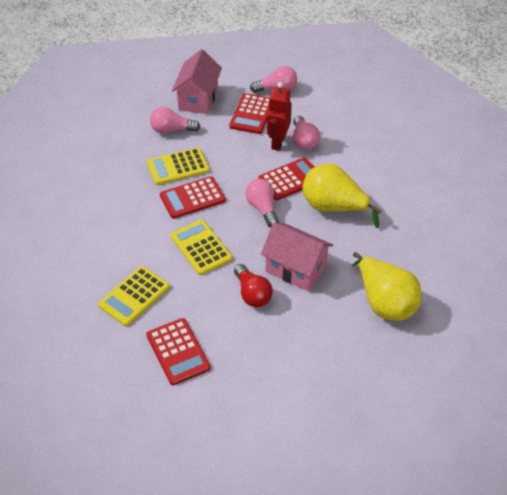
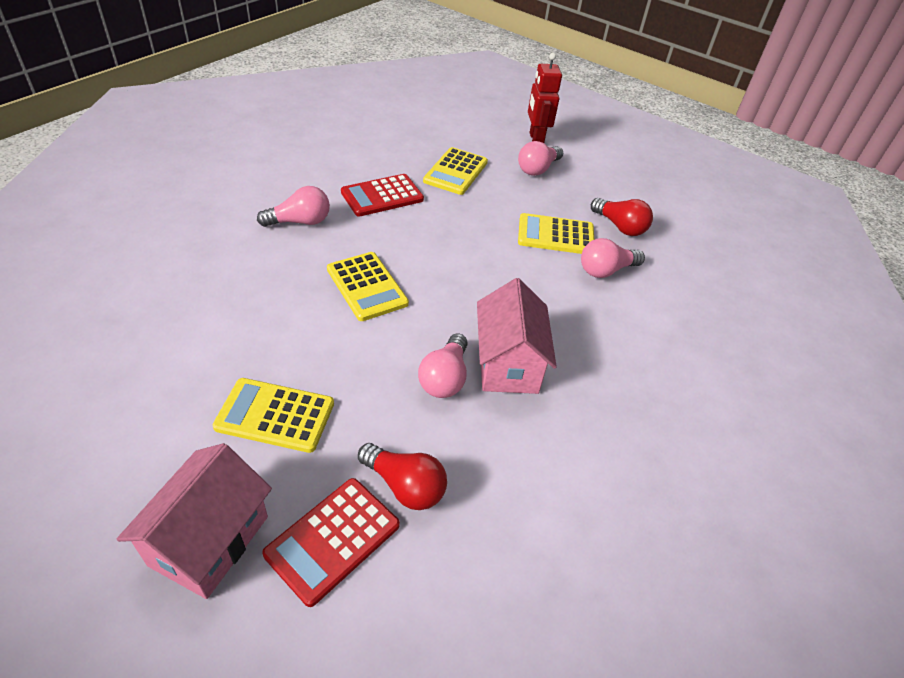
red calculator: 4 -> 2
red light bulb: 1 -> 2
yellow calculator: 3 -> 4
yellow pear: 2 -> 0

